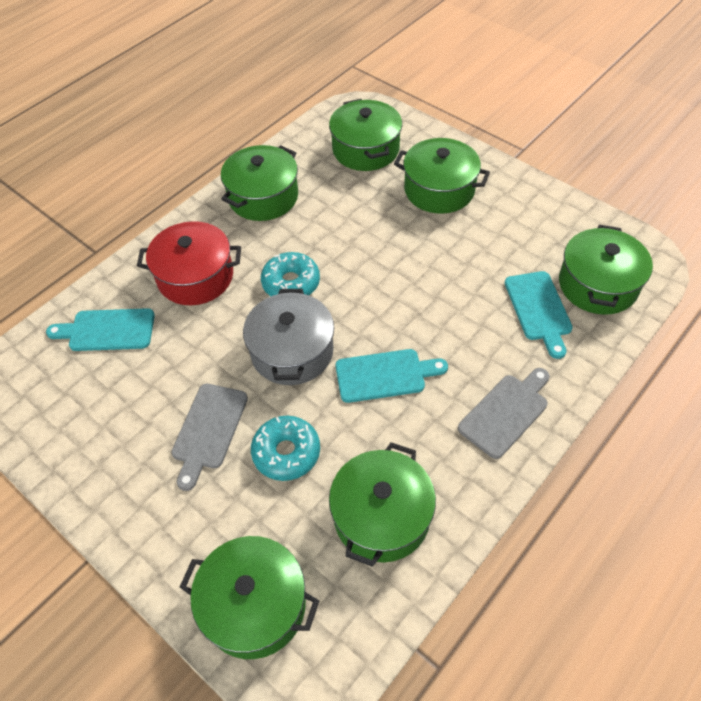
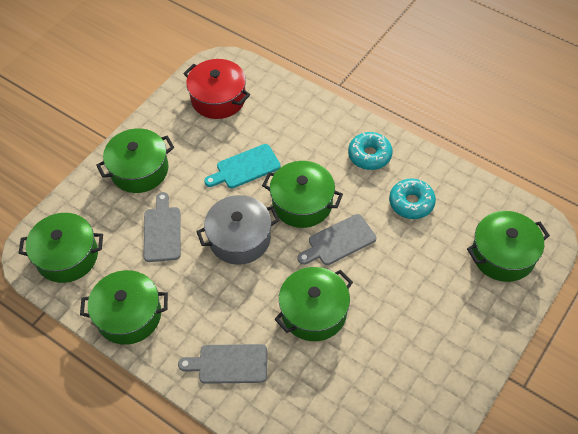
grey cutting board: 2 -> 3
turquoise cutting board: 3 -> 1

